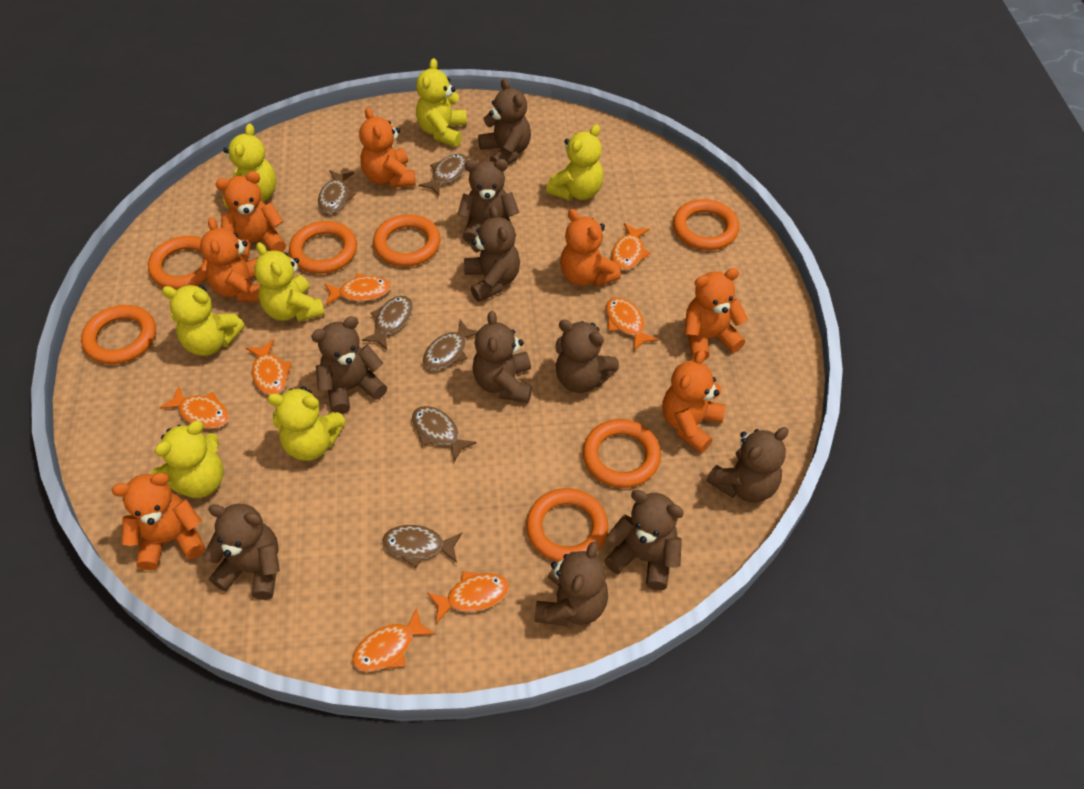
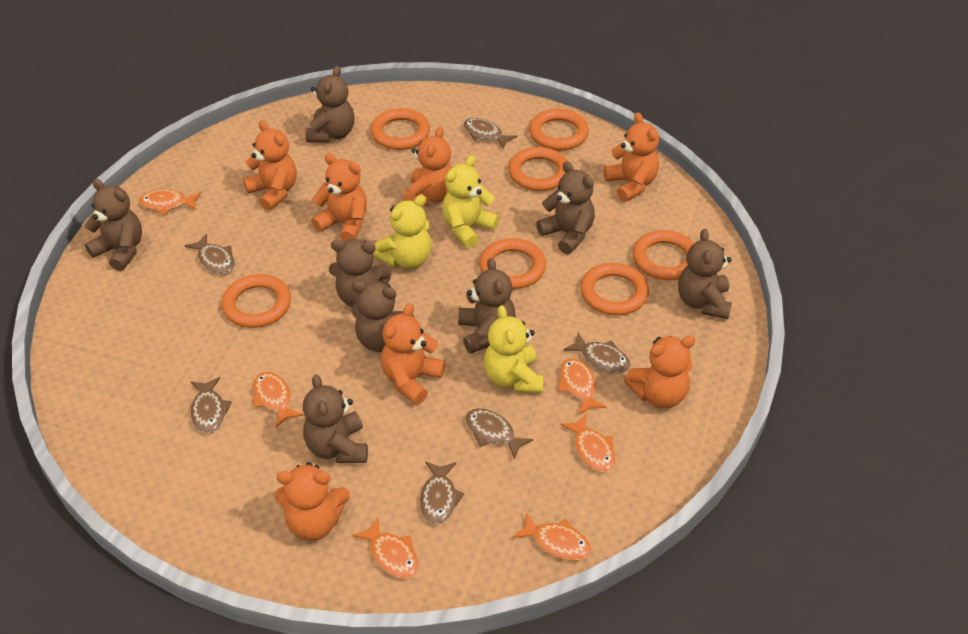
brown teddy bear: 10 -> 8
orange fish: 7 -> 6
yellow teddy bear: 7 -> 3

